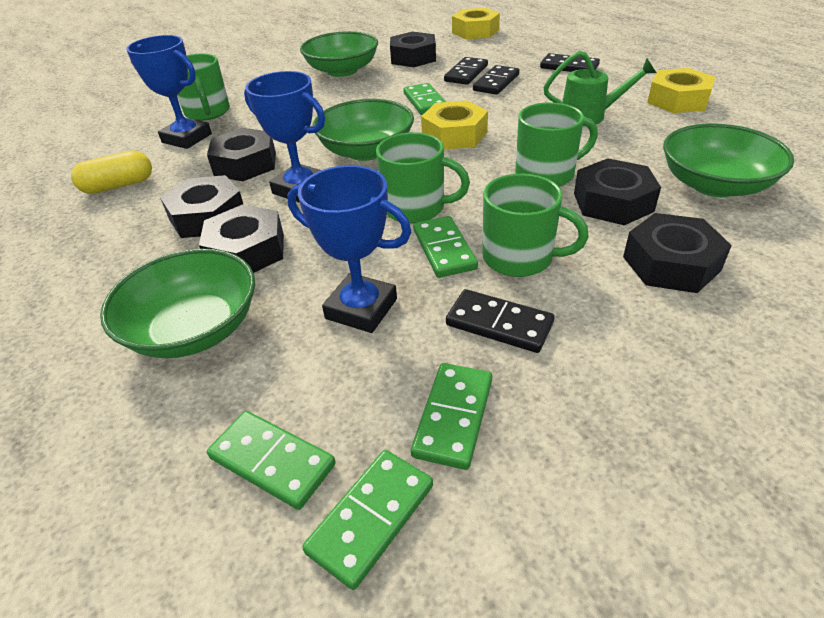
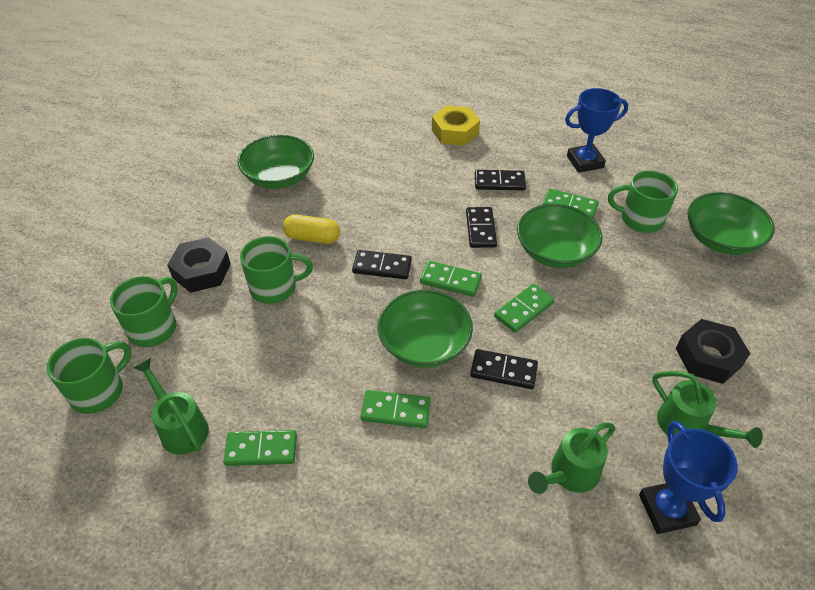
black nut: 6 -> 2
blue trophy: 3 -> 2
green watering can: 1 -> 3
yellow nut: 3 -> 1

